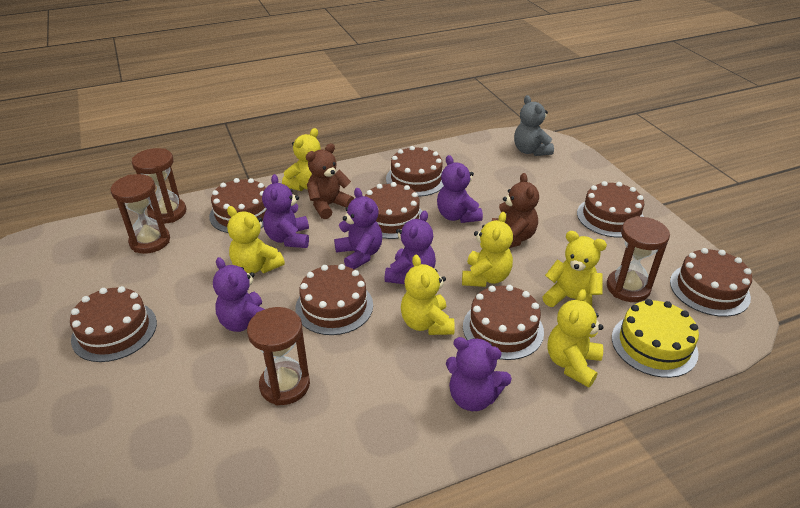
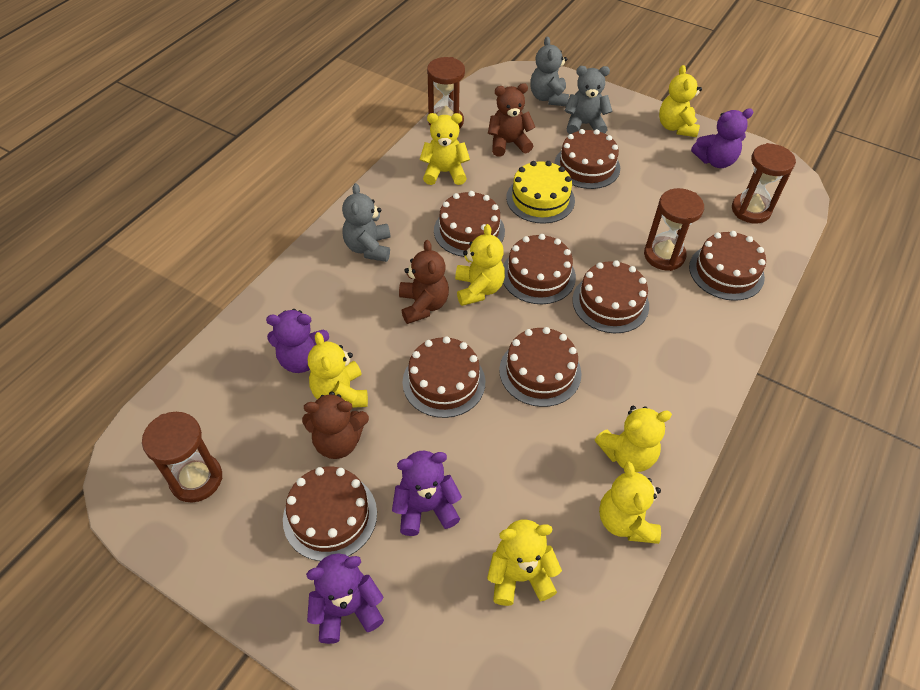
brown teddy bear: 2 -> 3
grey teddy bear: 1 -> 3
purple teddy bear: 6 -> 4
yellow teddy bear: 6 -> 7

